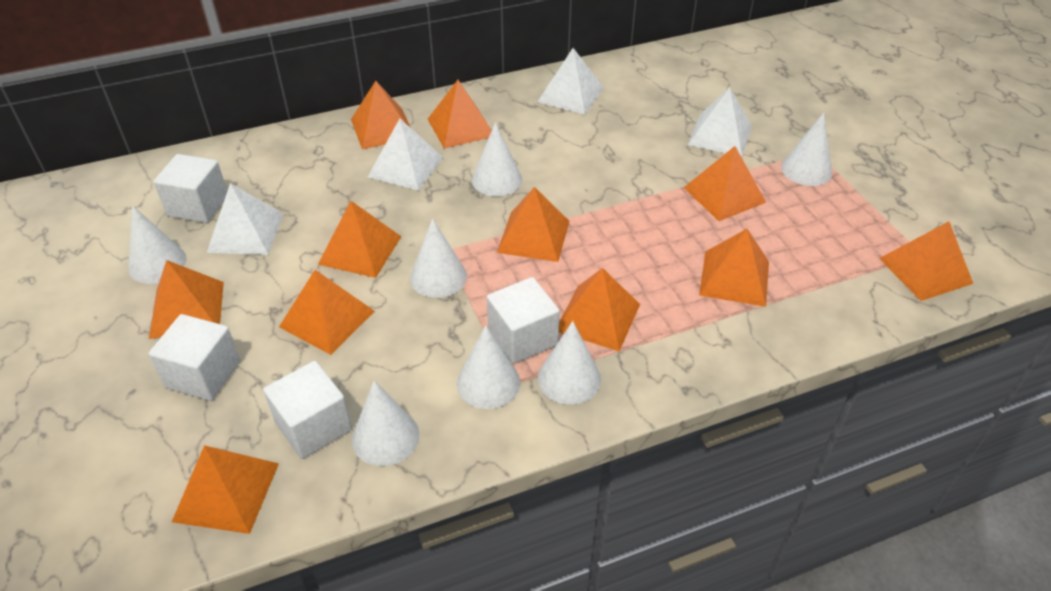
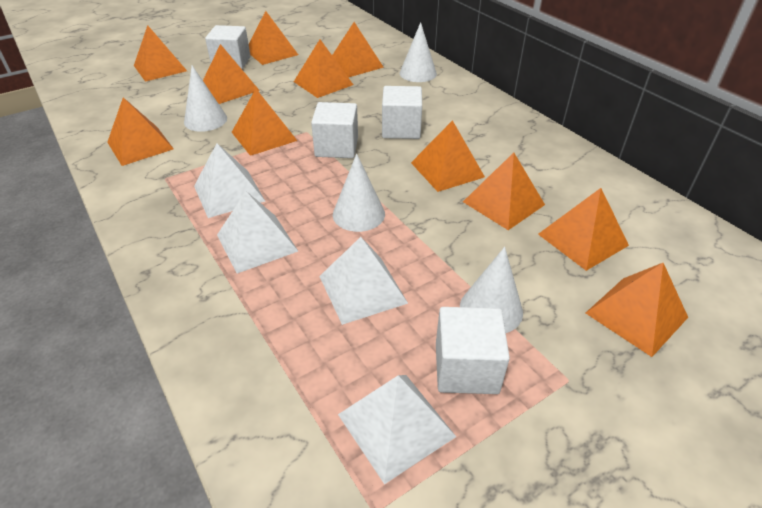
white cone: 7 -> 4

